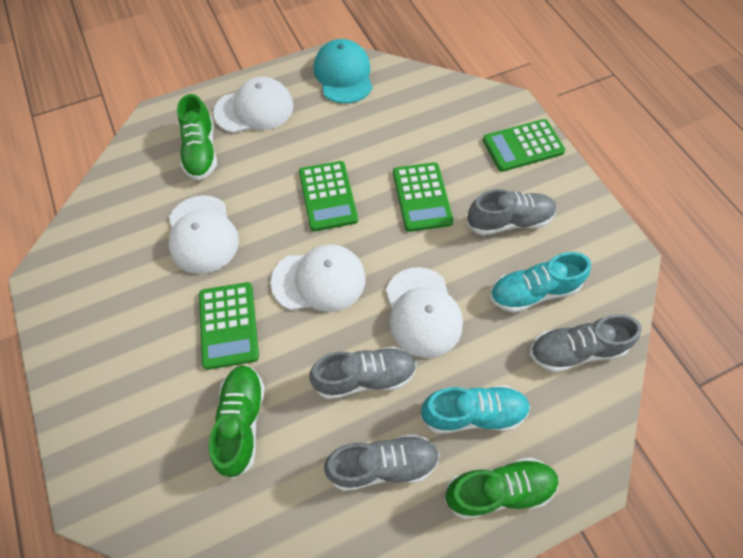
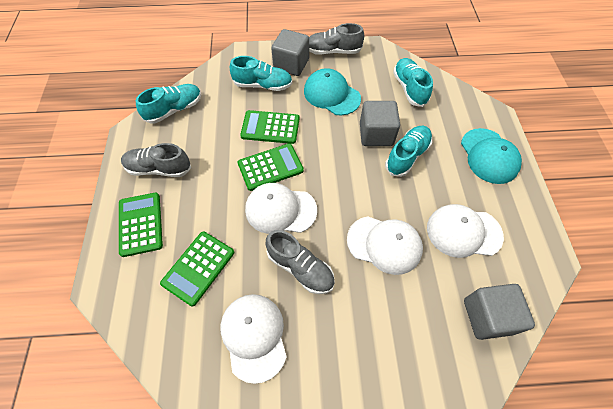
green shoe: 3 -> 0
grey cube: 0 -> 3
grey shoe: 4 -> 3
turquoise cap: 1 -> 2
turquoise shoe: 2 -> 4

